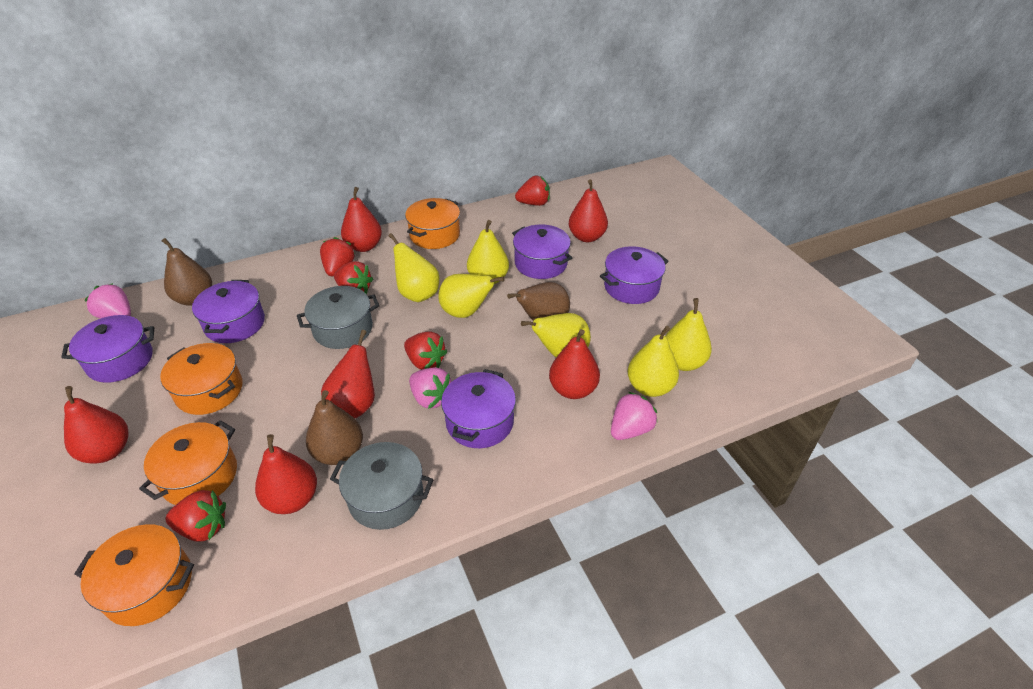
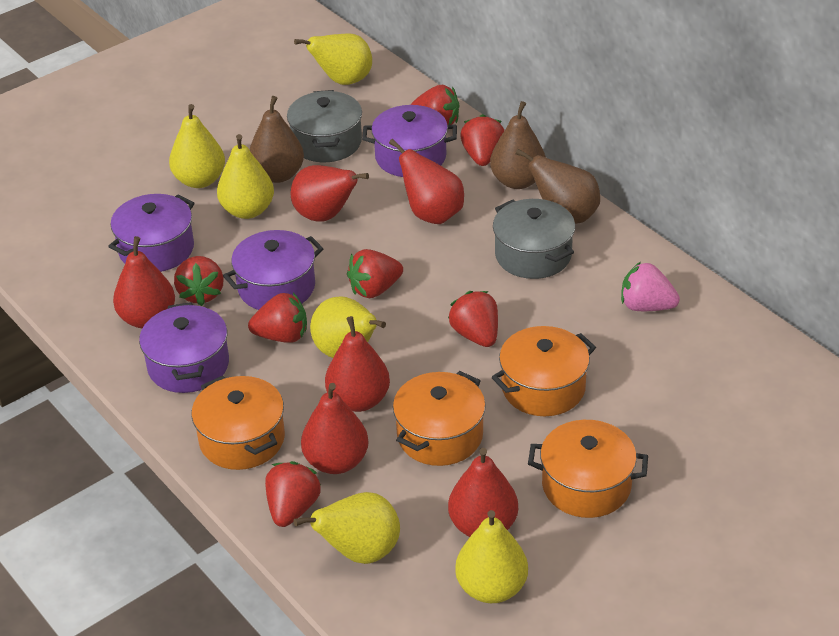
pink strawberry: 3 -> 1
purple pot: 5 -> 4
red strawberry: 5 -> 7

